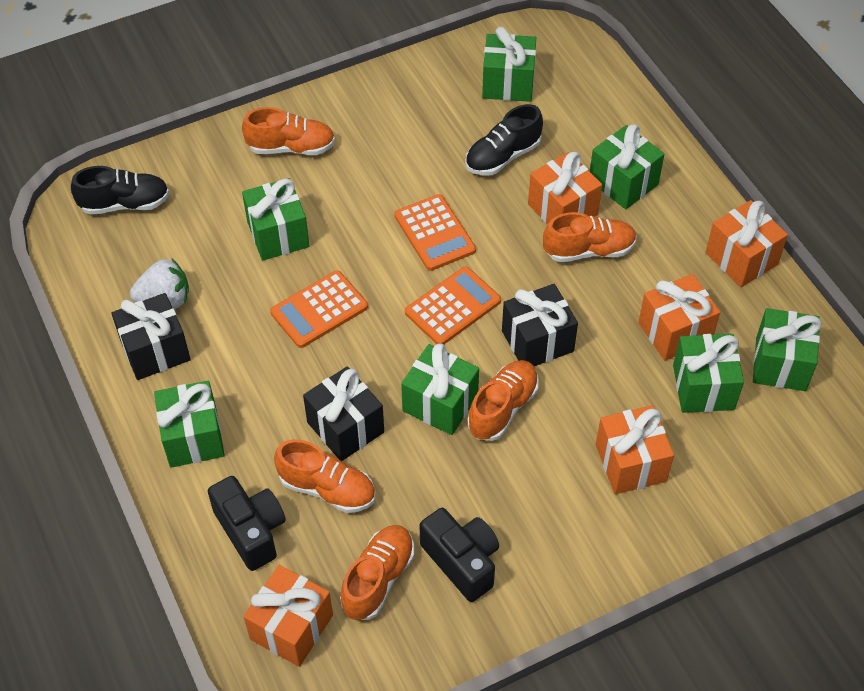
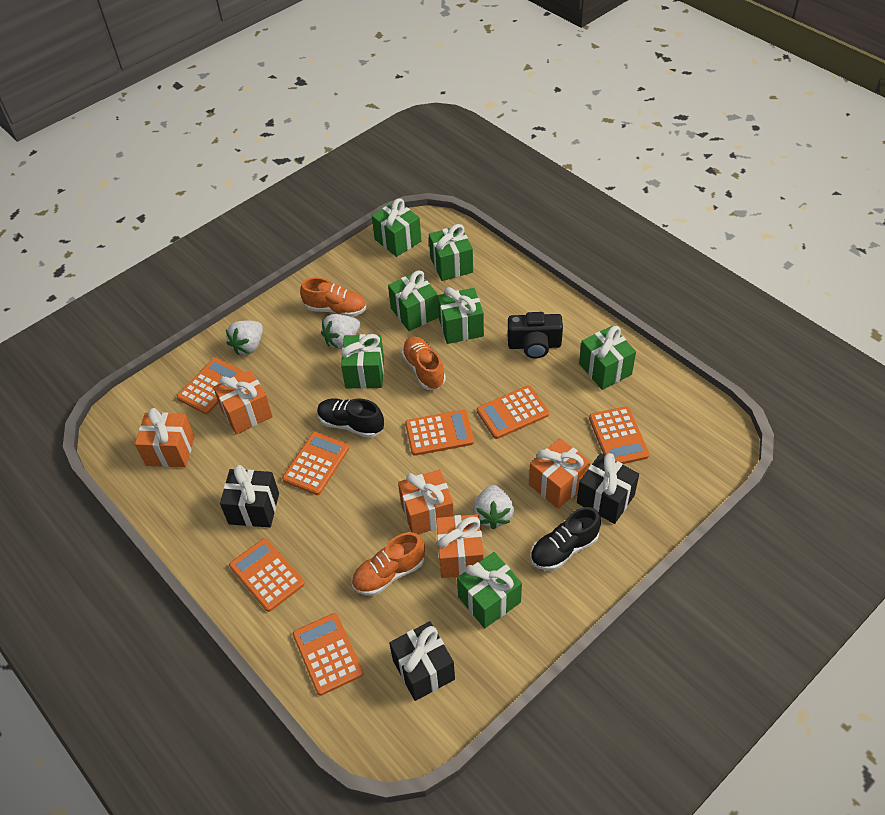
black camera: 2 -> 1
orange calculator: 3 -> 7
orange shoe: 5 -> 3
white strawberry: 1 -> 3

